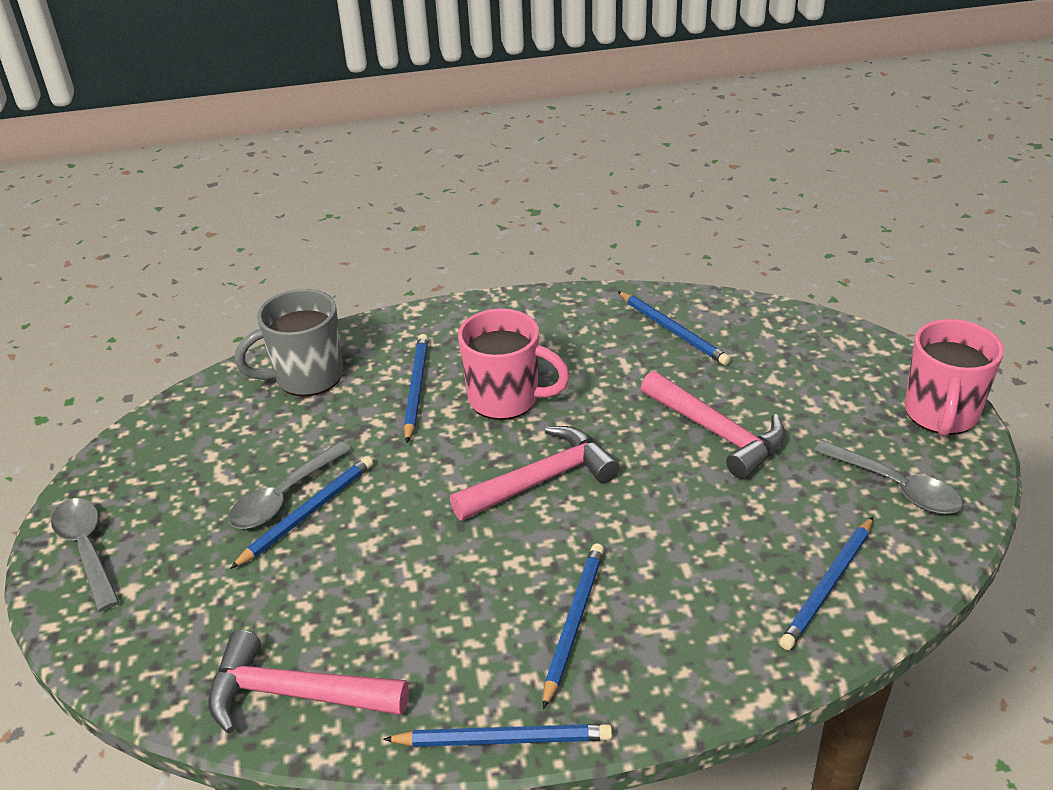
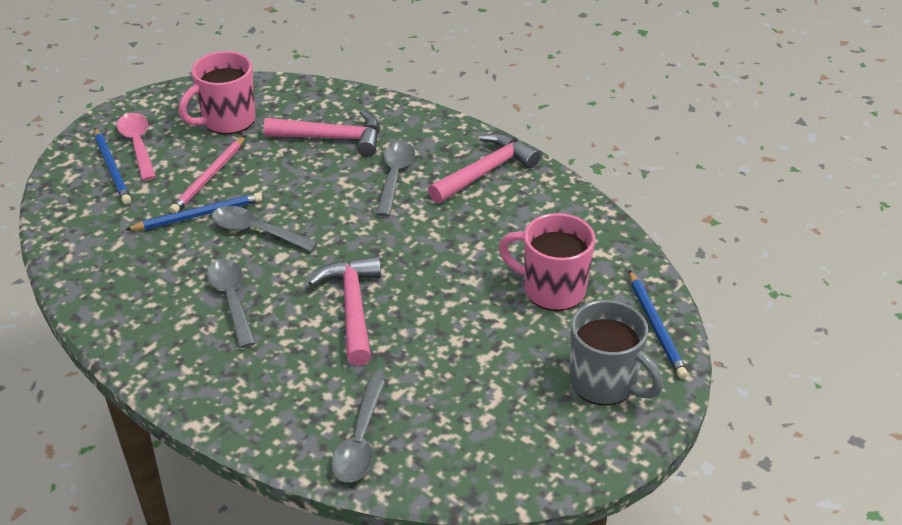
blue pencil: 6 -> 3
grey spoon: 3 -> 4
pink pencil: 0 -> 1
pink spoon: 0 -> 1

